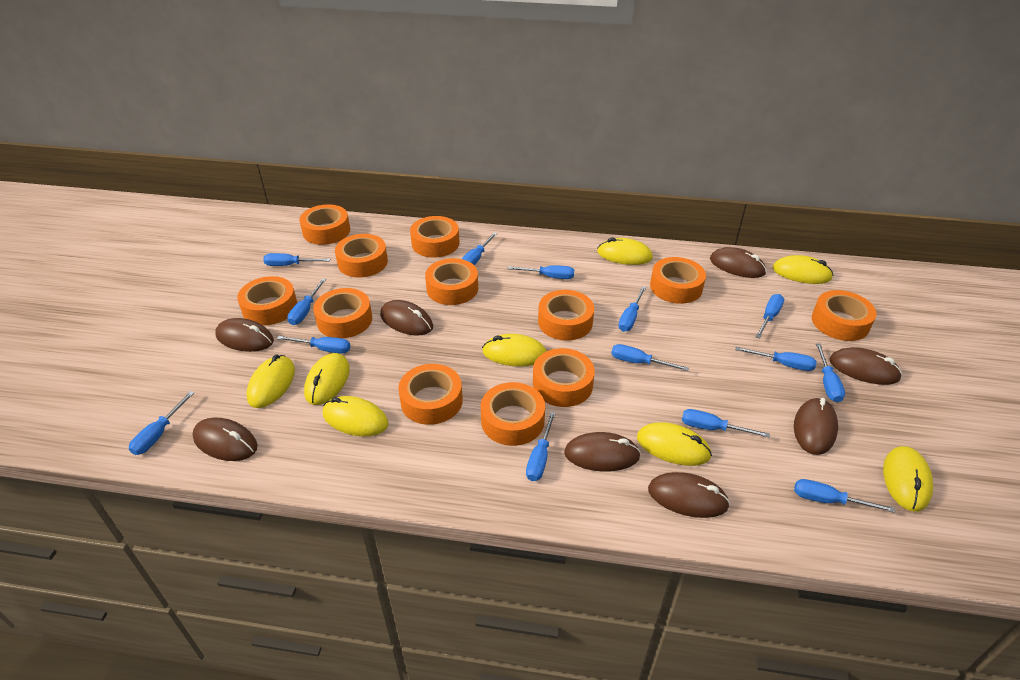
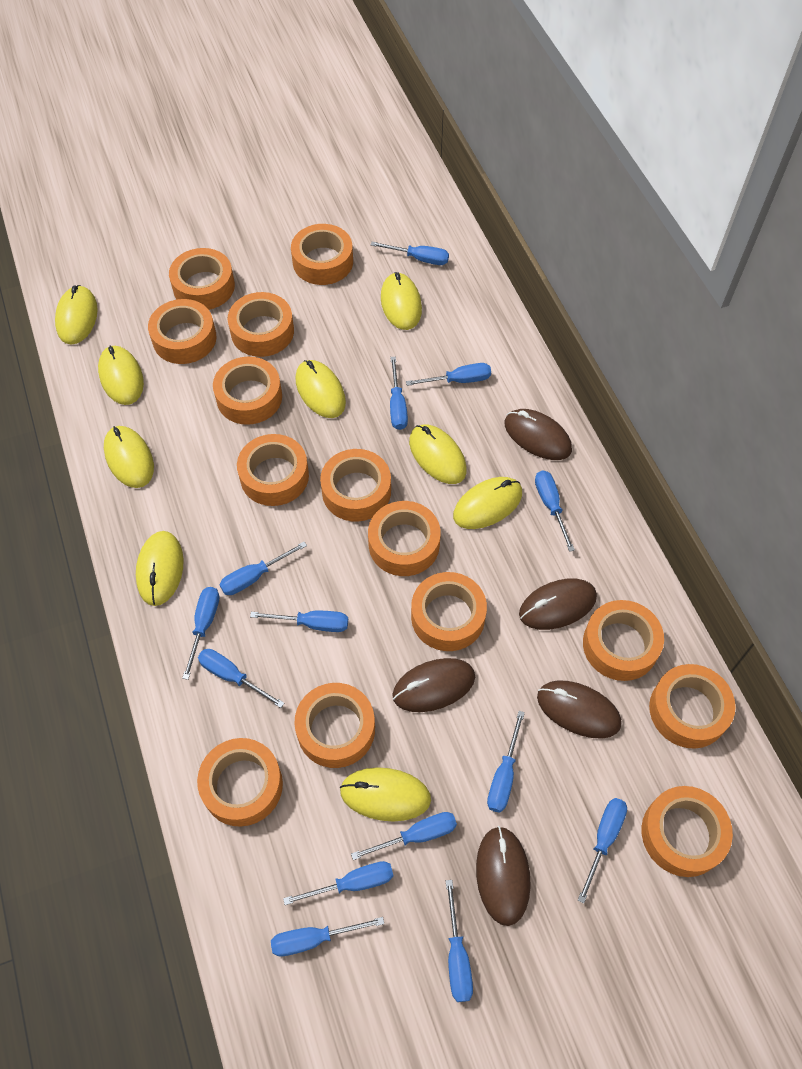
brown mouse: 8 -> 5
orange tape: 12 -> 14
yellow mouse: 8 -> 9

